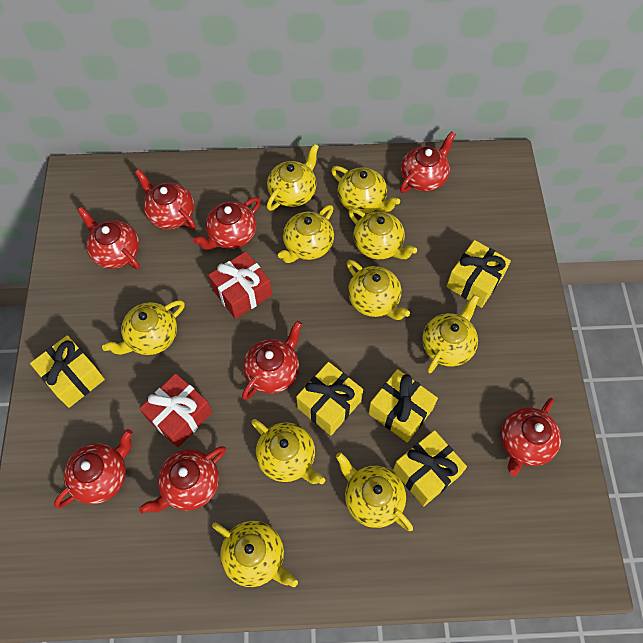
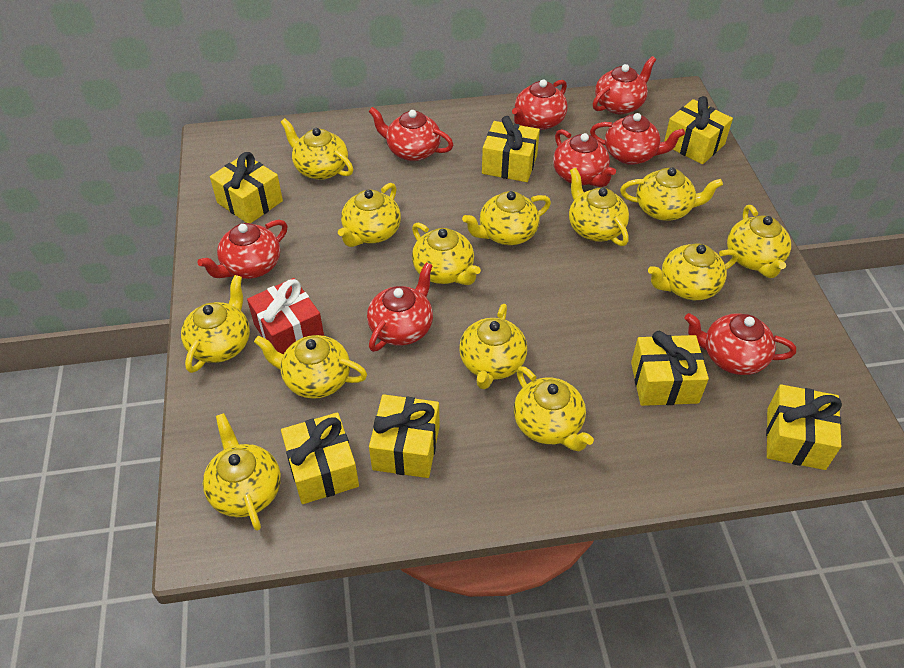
red gift: 2 -> 1
yellow gift: 5 -> 7
yellow teapot: 10 -> 13

